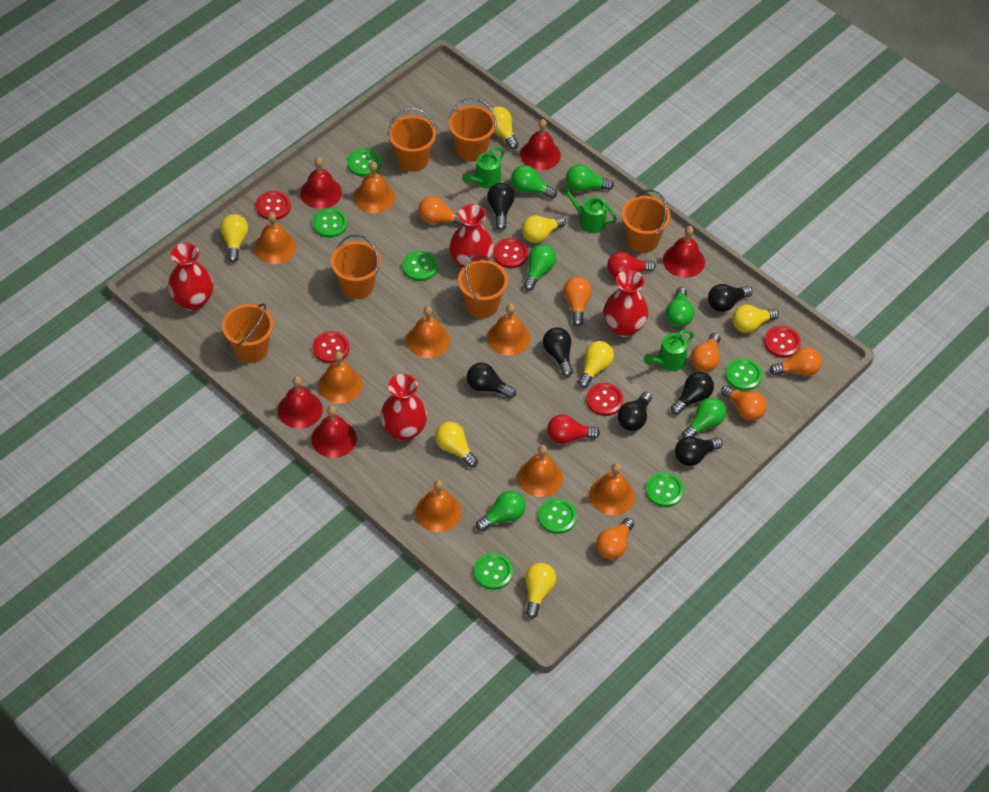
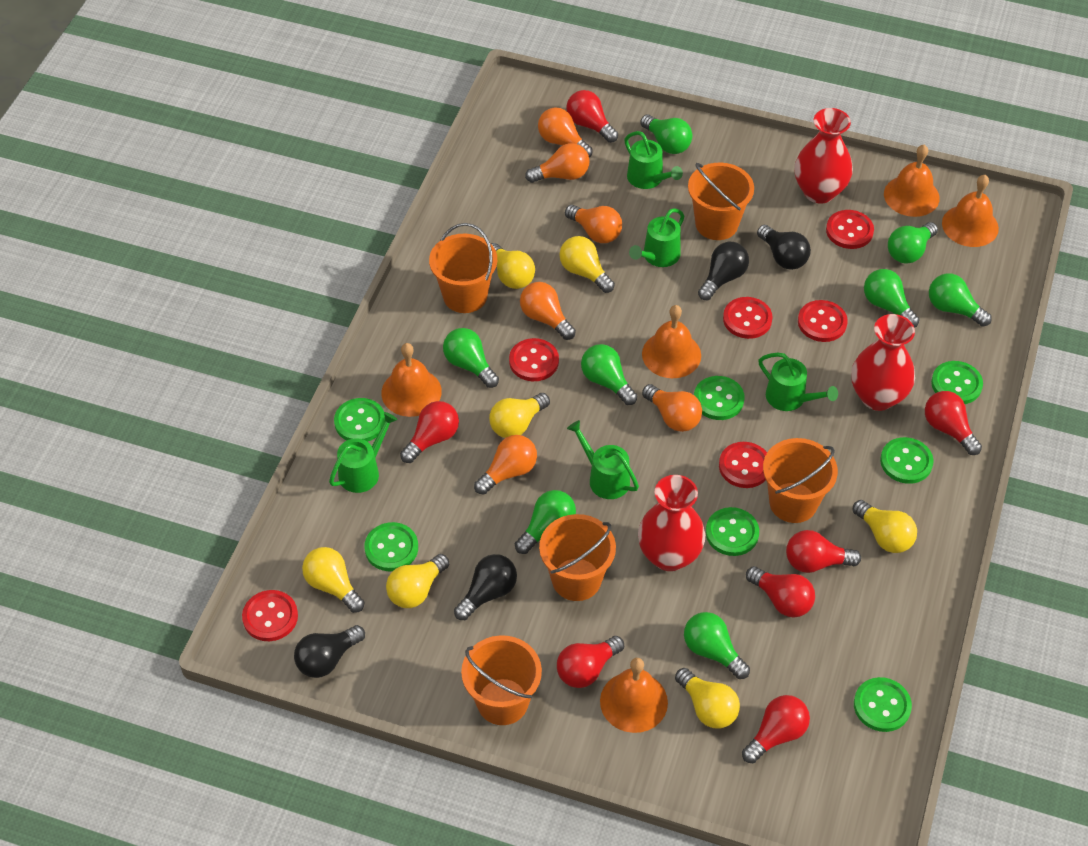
black light bulb: 7 -> 4
green light bulb: 6 -> 8
green watering can: 3 -> 5
orange bell: 8 -> 5
orange bucket: 6 -> 5
red bell: 5 -> 0
red button: 5 -> 6
red light bulb: 2 -> 7
red vase: 4 -> 3

